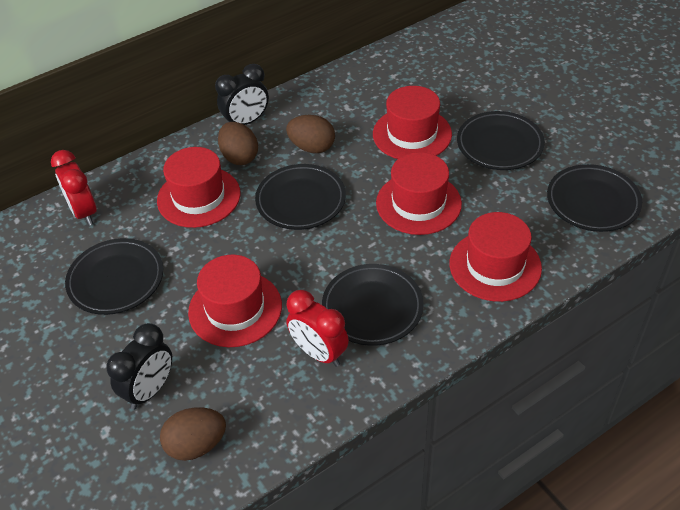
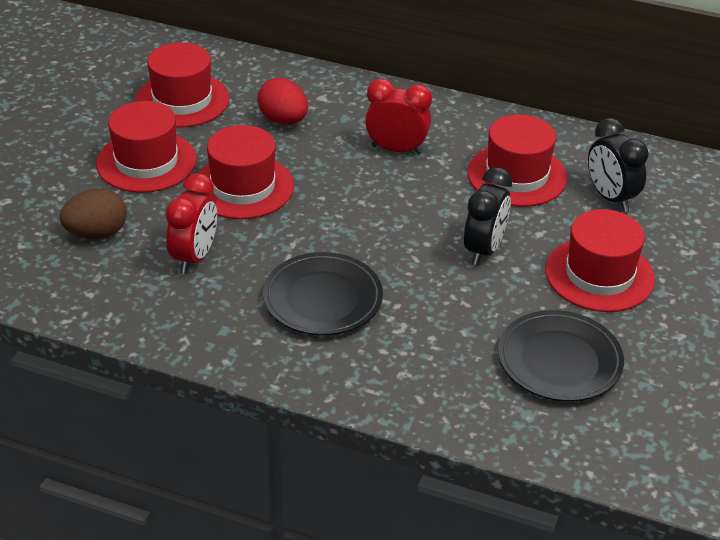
black plate: 5 -> 2
brown egg: 3 -> 1
red egg: 0 -> 1

